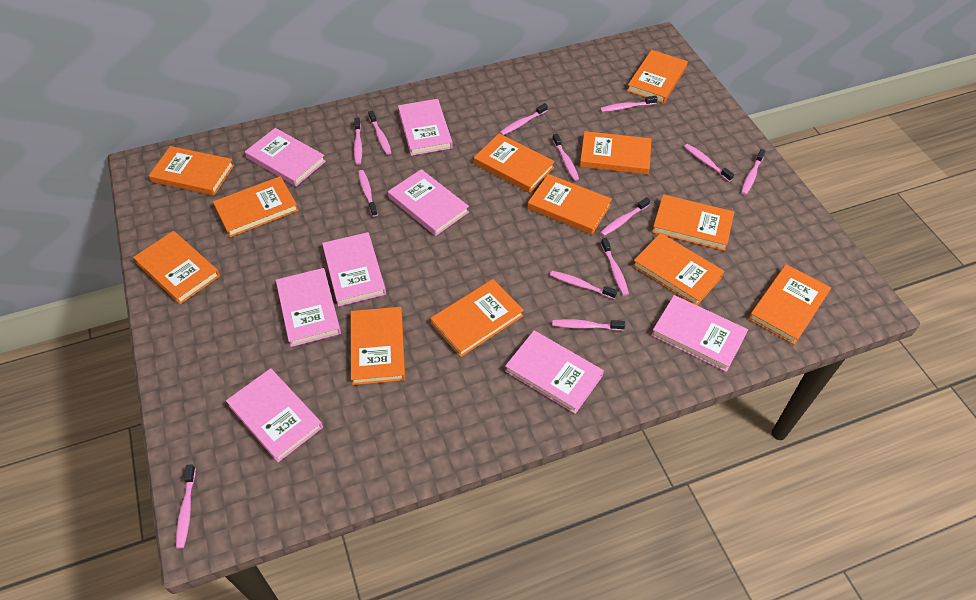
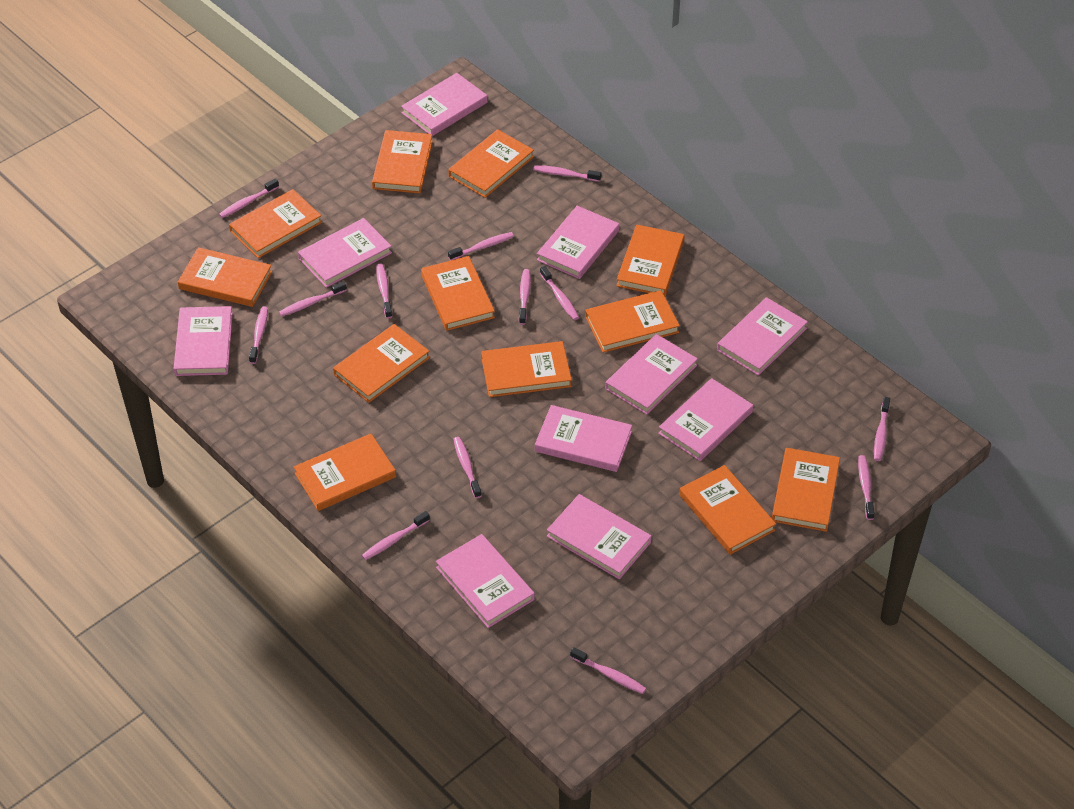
pink book: 8 -> 10

